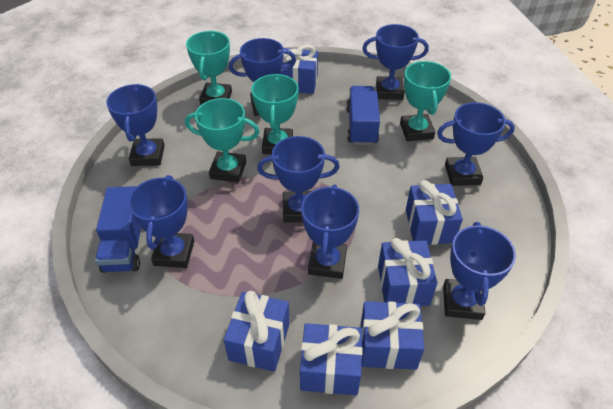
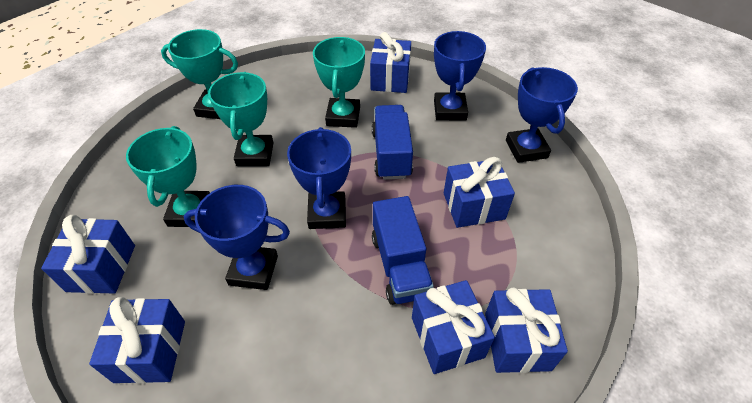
blue trophy: 8 -> 4

